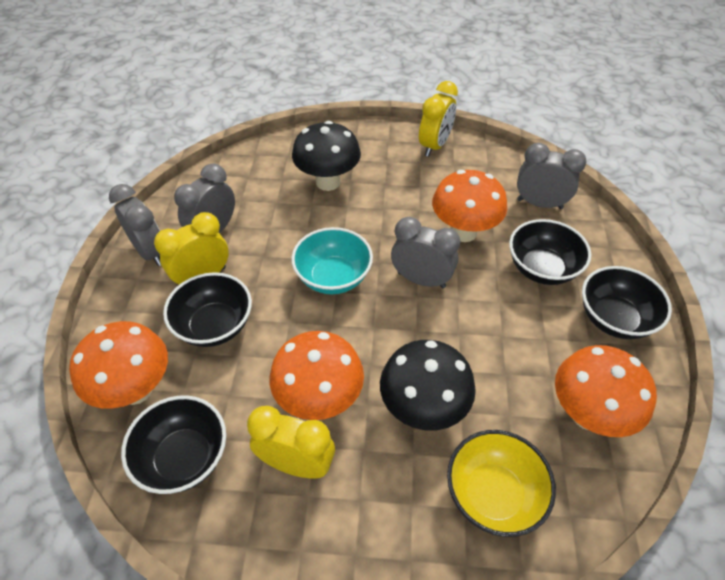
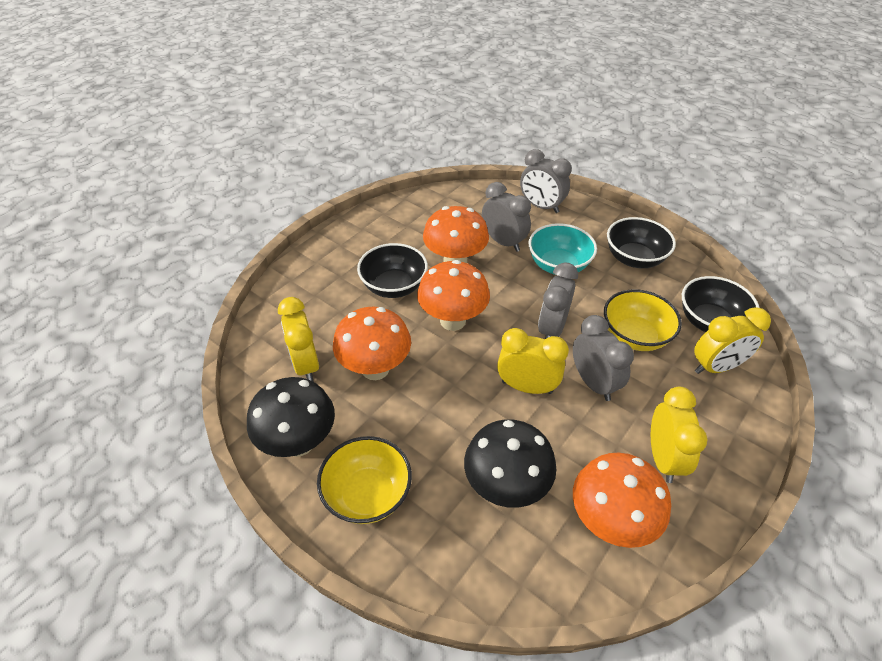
black bowl: 4 -> 3
yellow bowl: 1 -> 2
yellow clock: 3 -> 4

